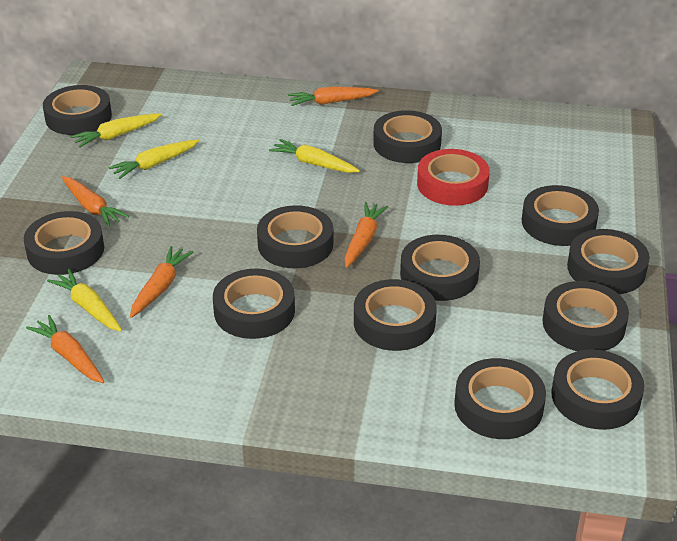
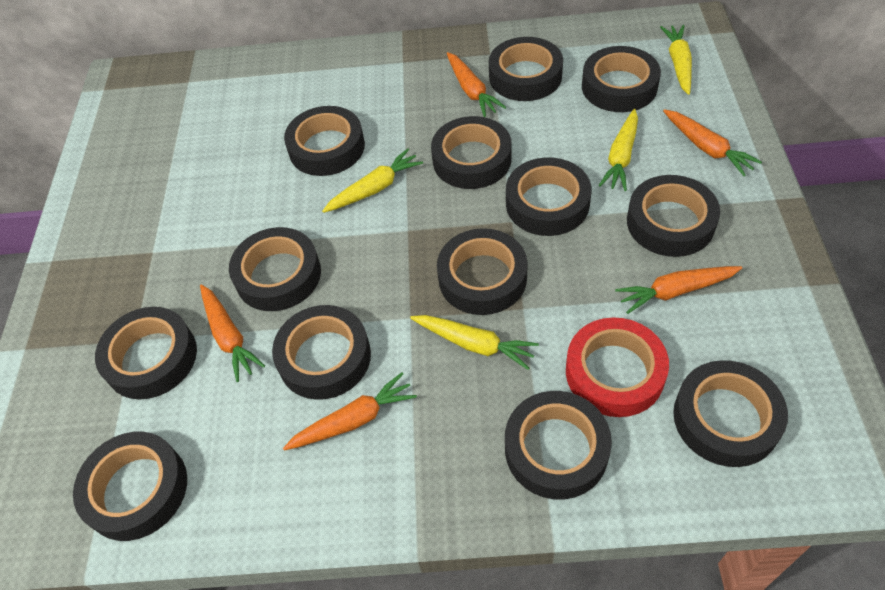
black tape: 12 -> 13

